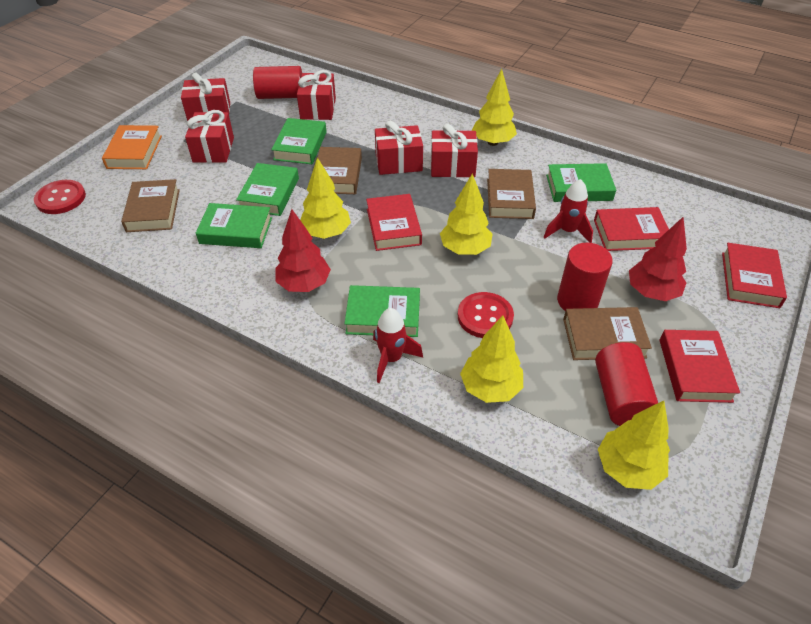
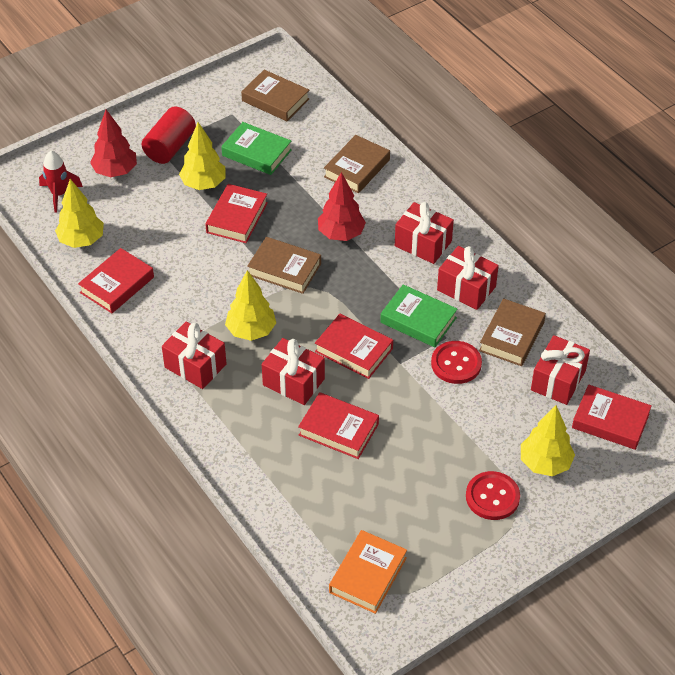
green book: 5 -> 2
red book: 4 -> 5
red cylinder: 3 -> 1
red rocket: 2 -> 1
yellow tree: 5 -> 4

